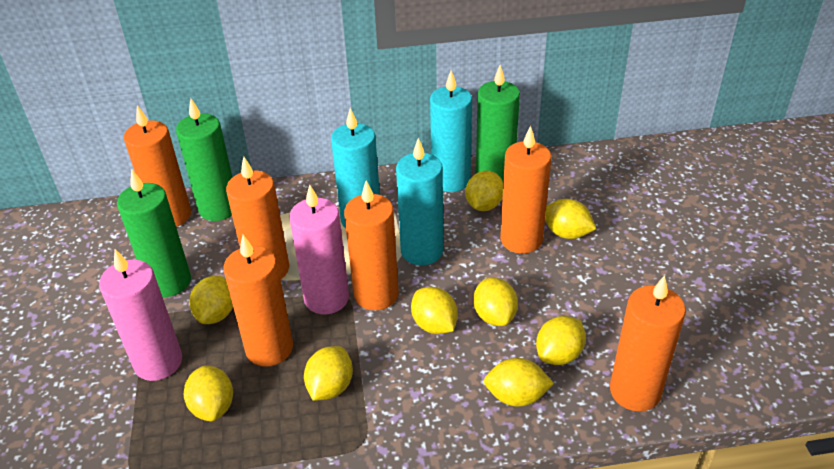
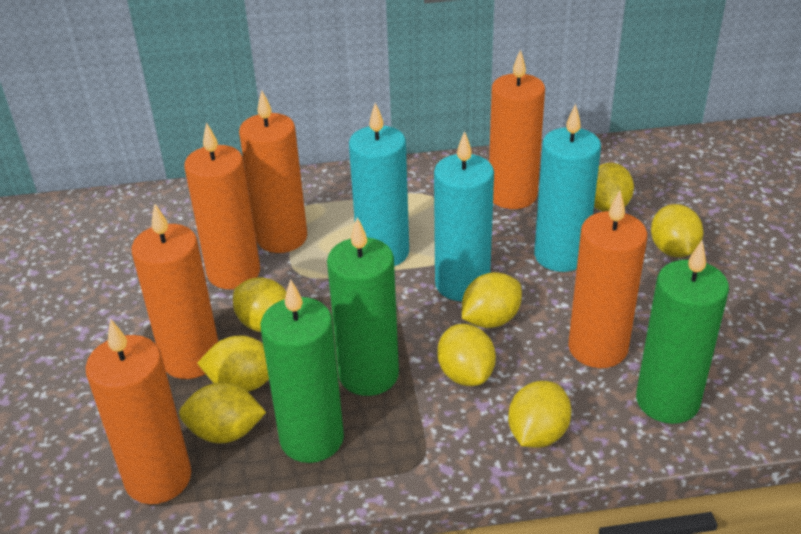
pink candle: 2 -> 0
yellow lemon: 9 -> 8

